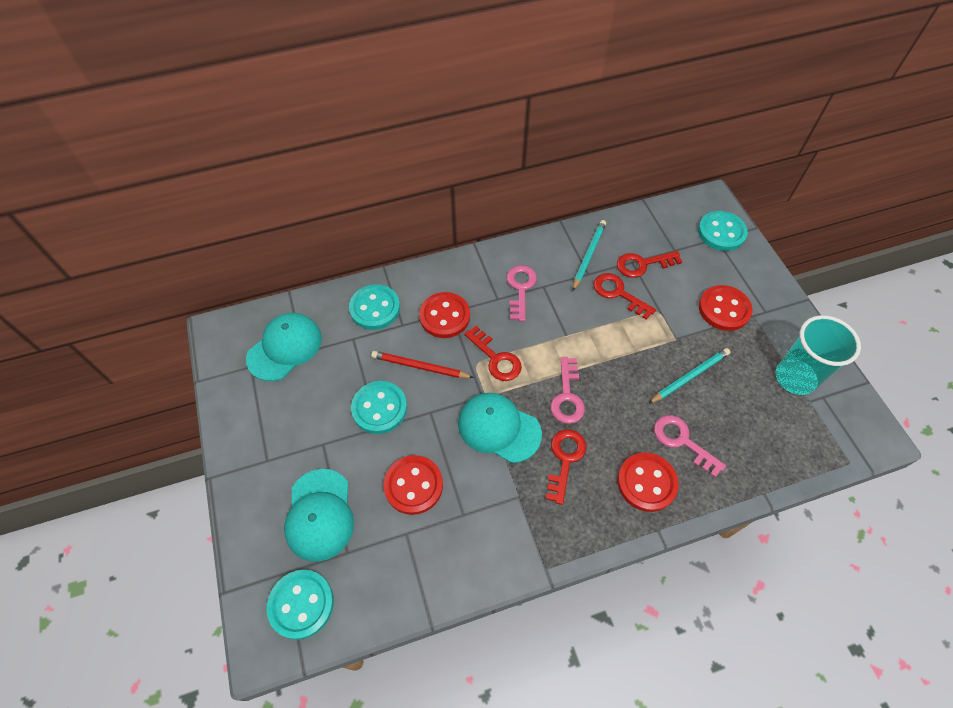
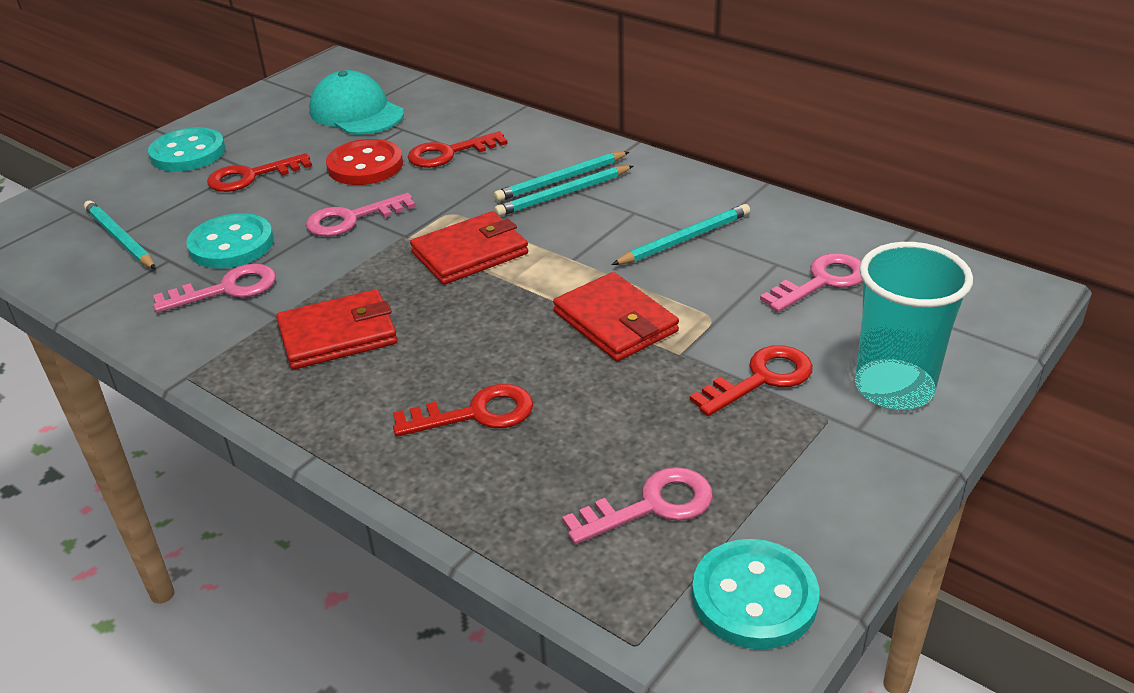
pink key: 3 -> 4
red button: 4 -> 1
red pencil: 1 -> 0
red wallet: 0 -> 3
turquoise button: 4 -> 3
turquoise cap: 3 -> 1
turquoise pencil: 2 -> 4

